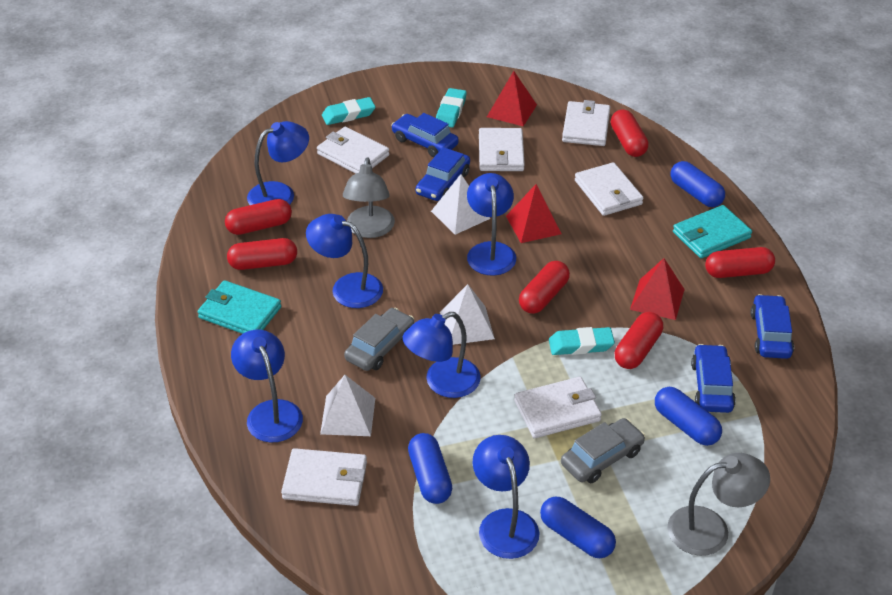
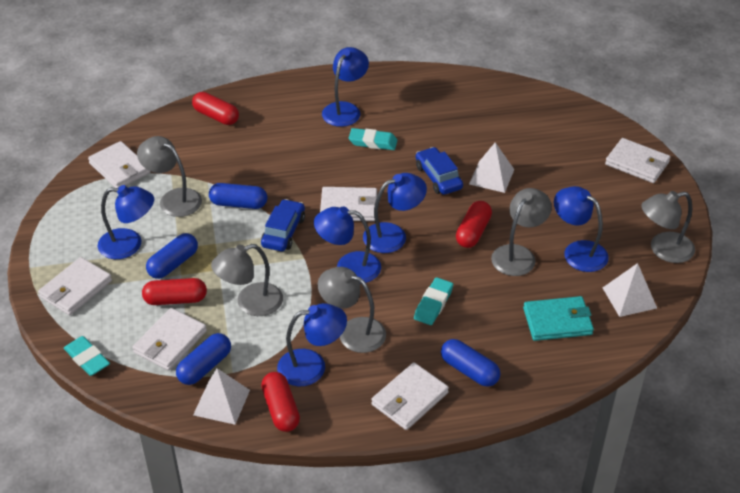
blue car: 4 -> 2
grey car: 2 -> 0
grey lamp: 2 -> 5
red capsule: 6 -> 4
red pyramid: 3 -> 0
turquoise wallet: 2 -> 1

